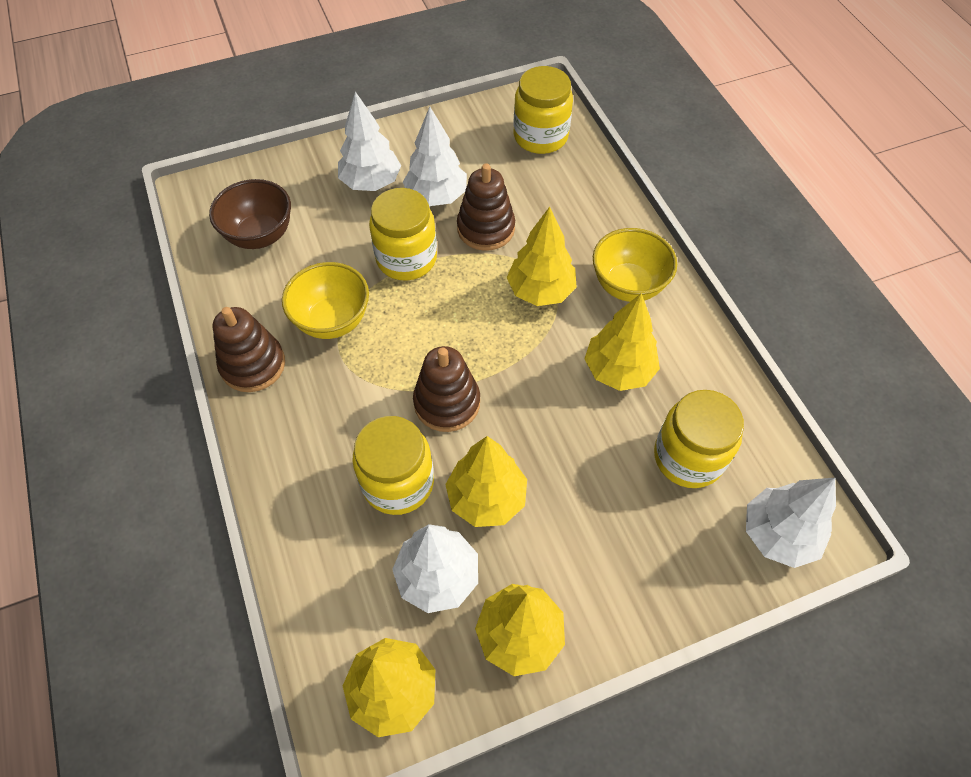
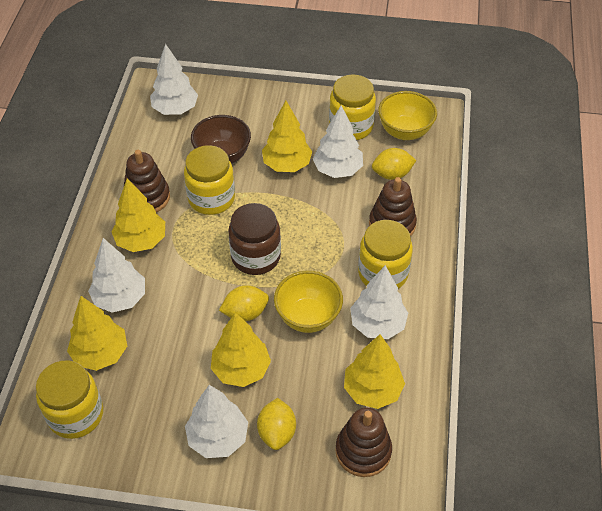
brown jar: 0 -> 1
white tree: 4 -> 5
yellow lemon: 0 -> 3

